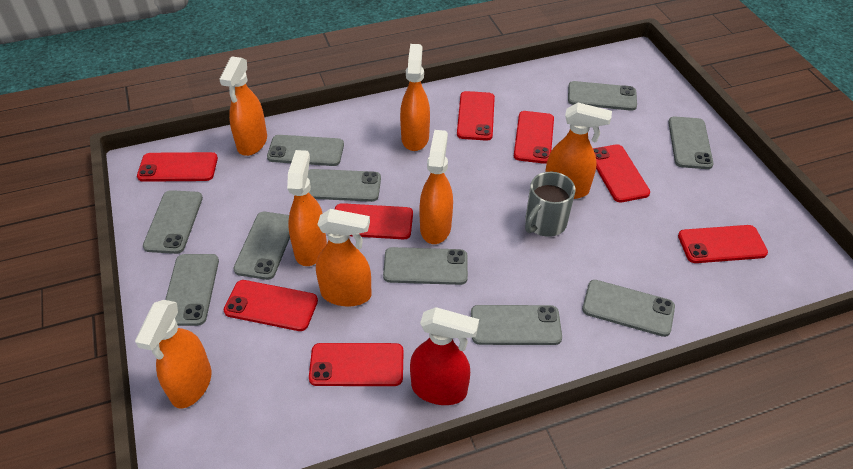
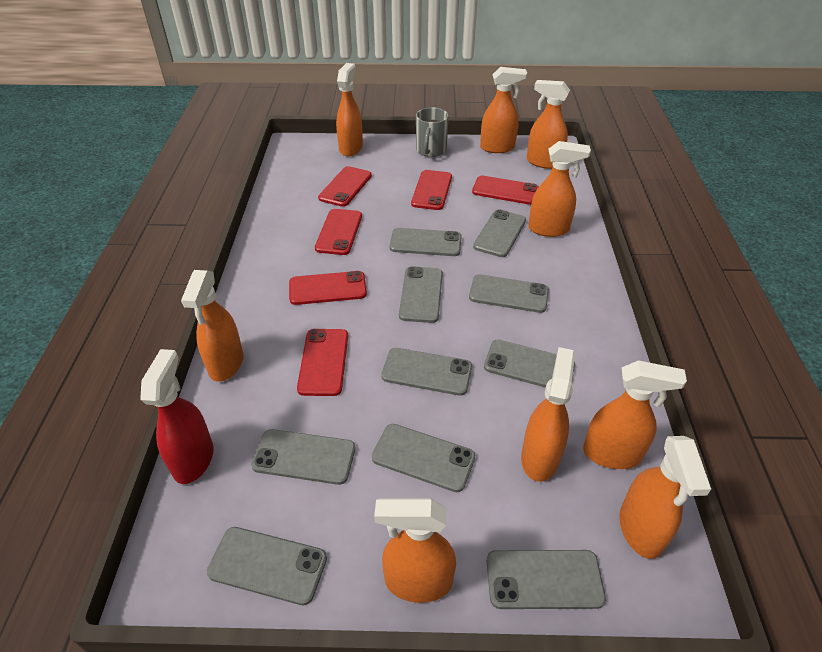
orange spray bottle: 7 -> 9
red phone: 8 -> 6

